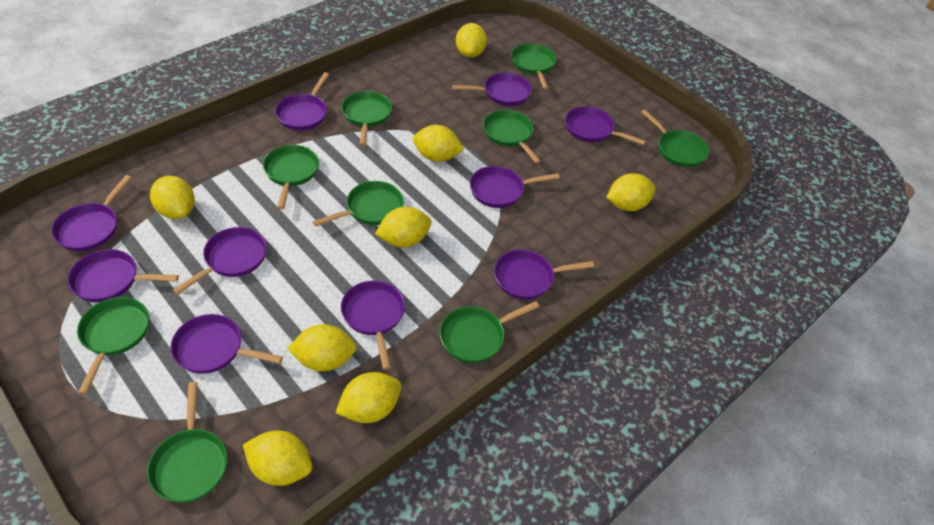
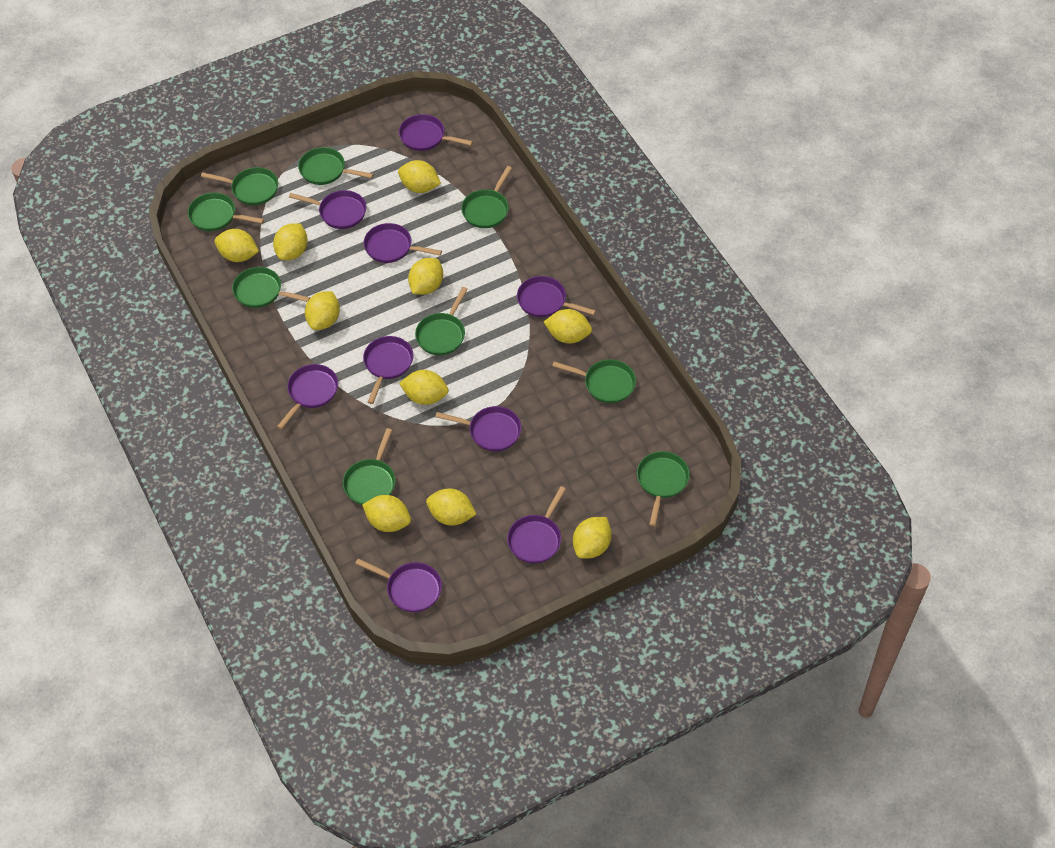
purple pan: 10 -> 9
yellow lemon: 8 -> 10

